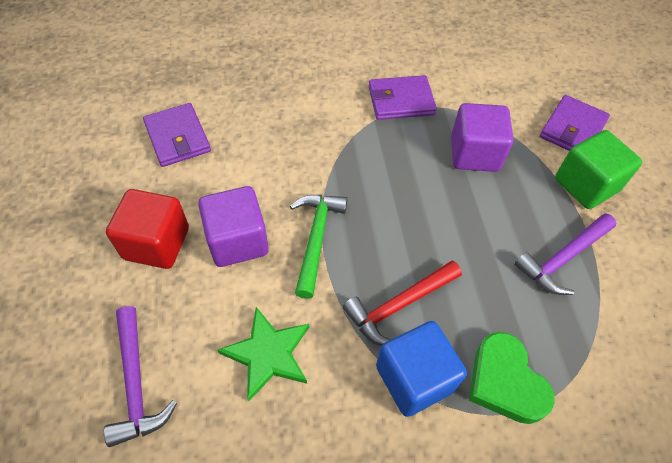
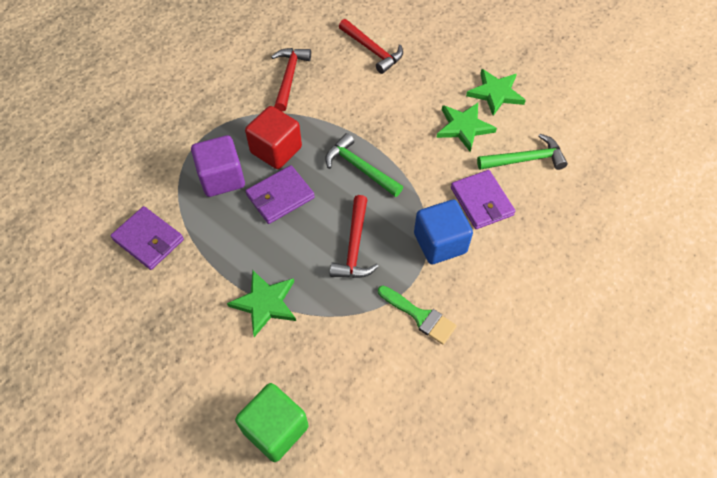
green brush: 0 -> 1
green hammer: 1 -> 2
green heart: 1 -> 0
green star: 1 -> 3
purple cube: 2 -> 1
purple hammer: 2 -> 0
red hammer: 1 -> 3

